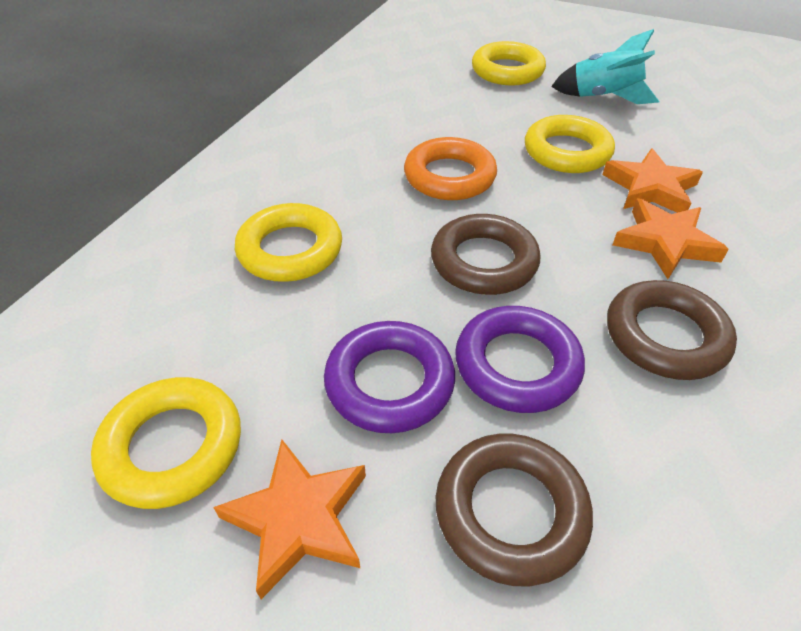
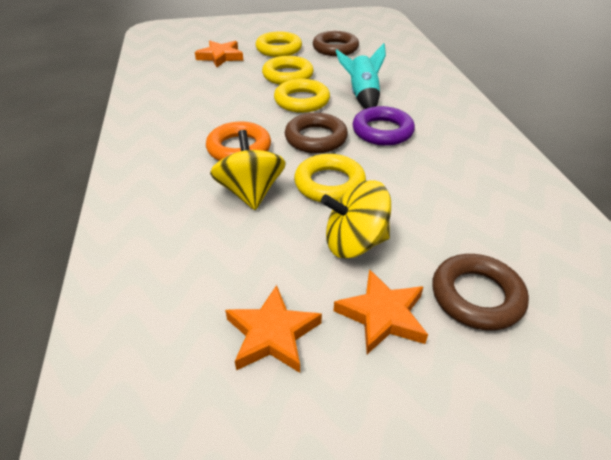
purple ring: 2 -> 1
yellow spinning top: 0 -> 2

